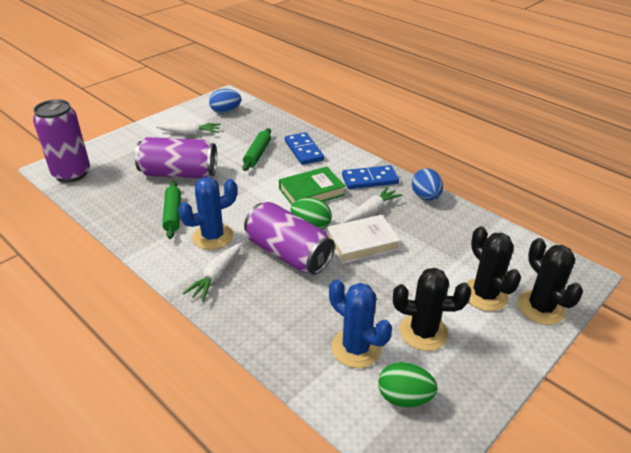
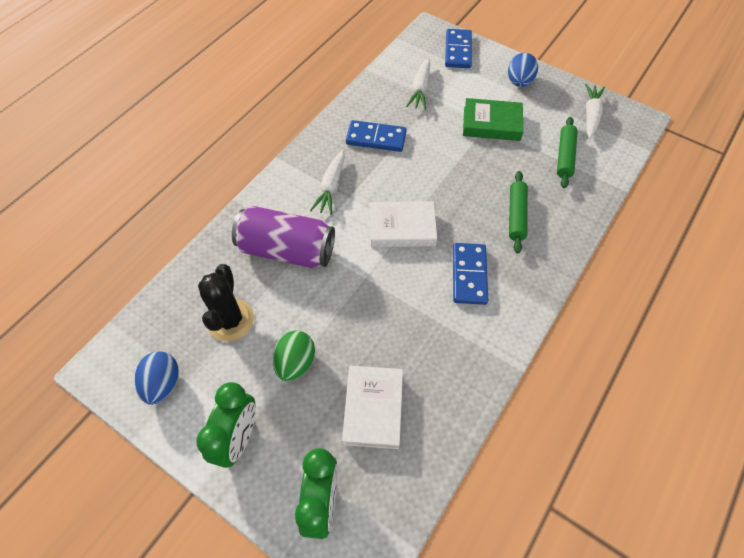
black cactus: 3 -> 1
blue cactus: 2 -> 0
blue domino: 2 -> 3
green clock: 0 -> 2
green egg: 2 -> 1
purple can: 3 -> 1
white book: 1 -> 2

